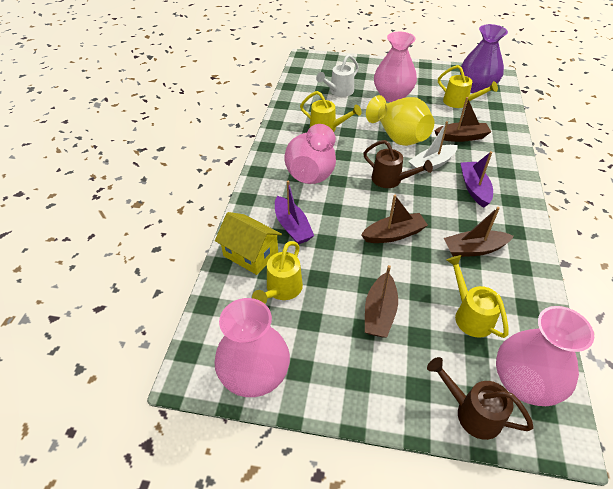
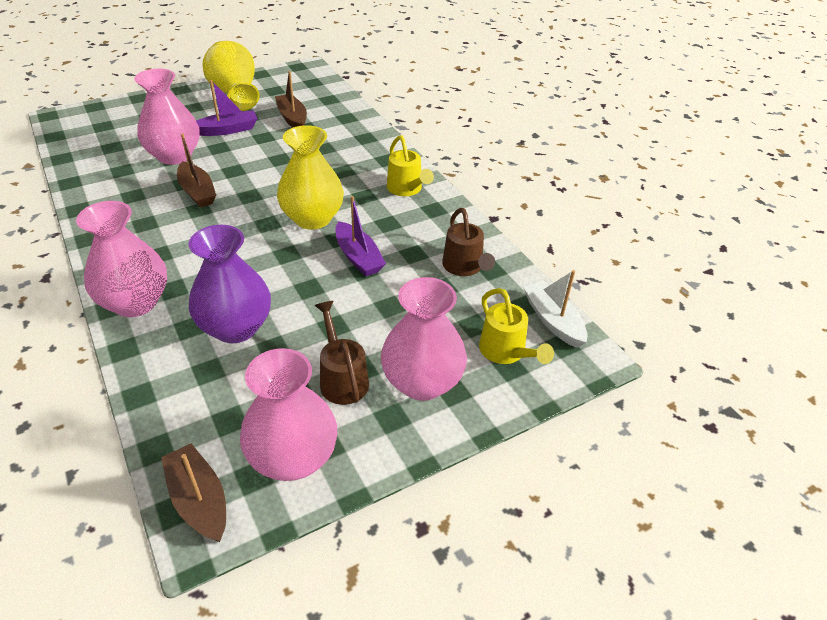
brown boat: 4 -> 3
white watering can: 1 -> 0
yellow house: 1 -> 0
yellow vase: 1 -> 2
yellow watering can: 4 -> 2

